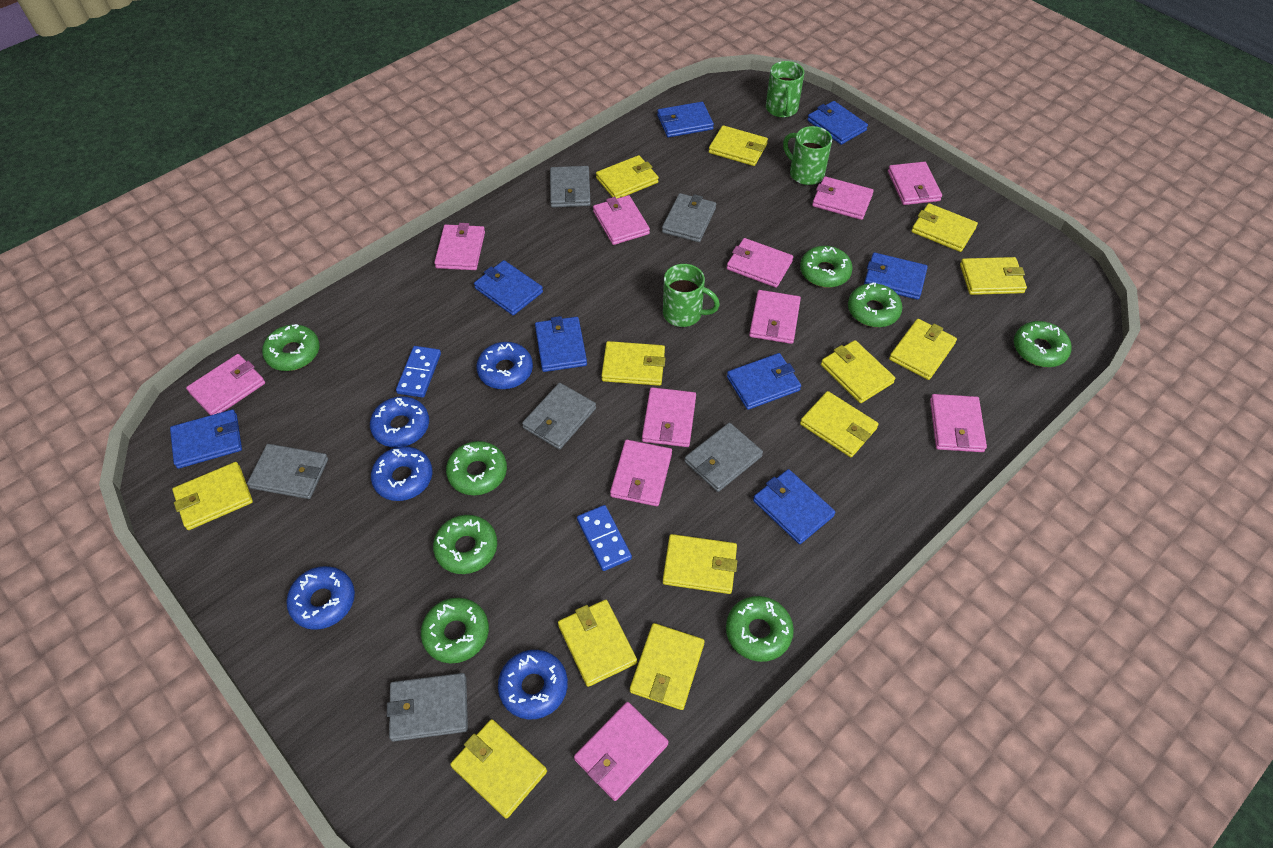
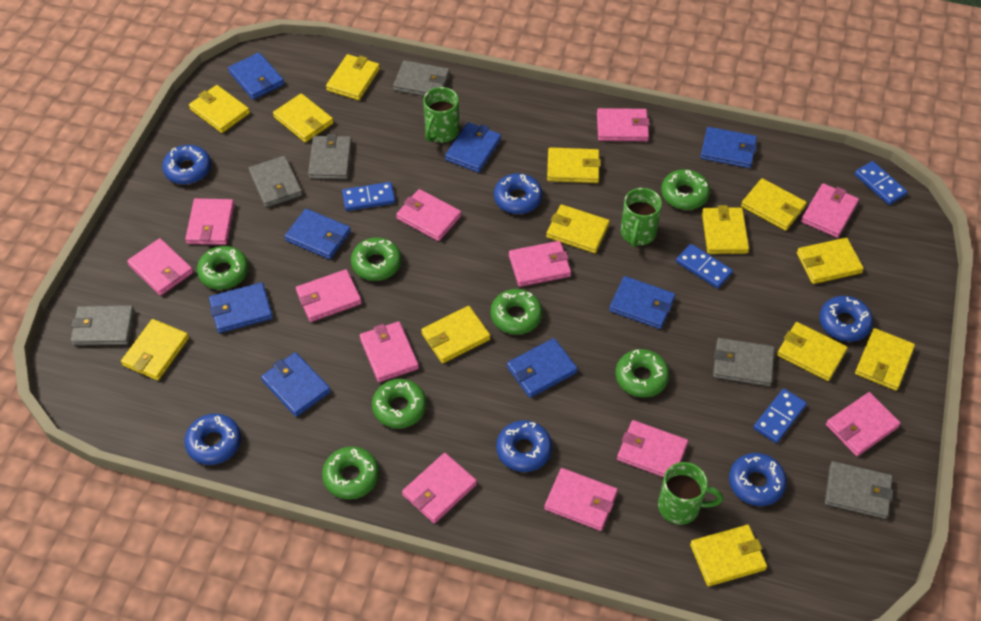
blue domino: 2 -> 4
blue donut: 5 -> 6
green donut: 8 -> 7
pink wallet: 11 -> 12

